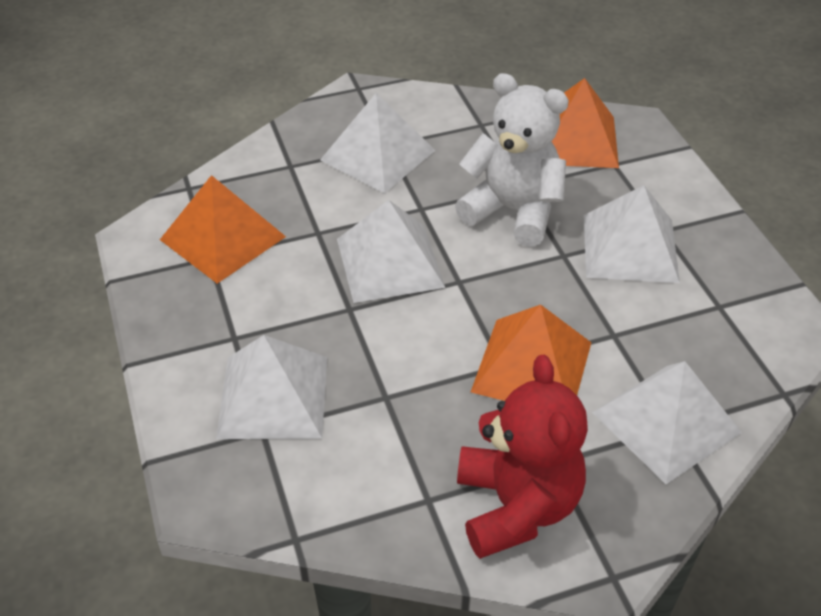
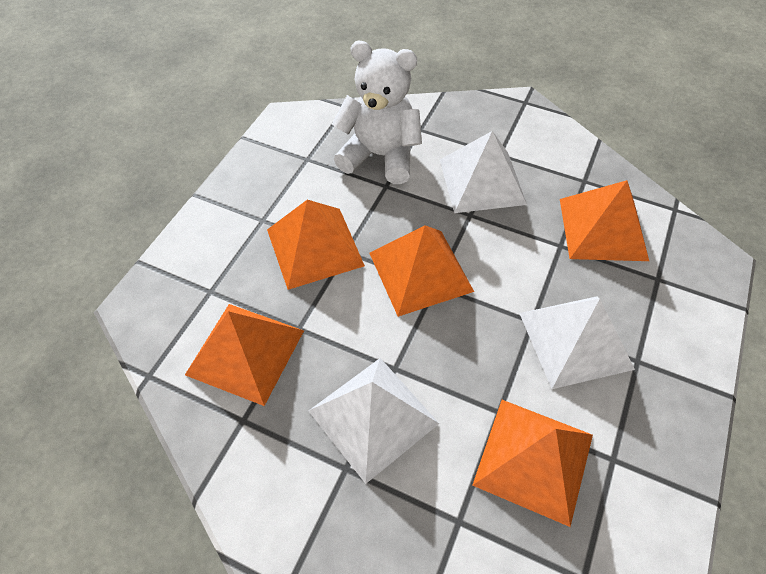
orange pyramid: 3 -> 5
red teddy bear: 1 -> 0
white pyramid: 5 -> 3

